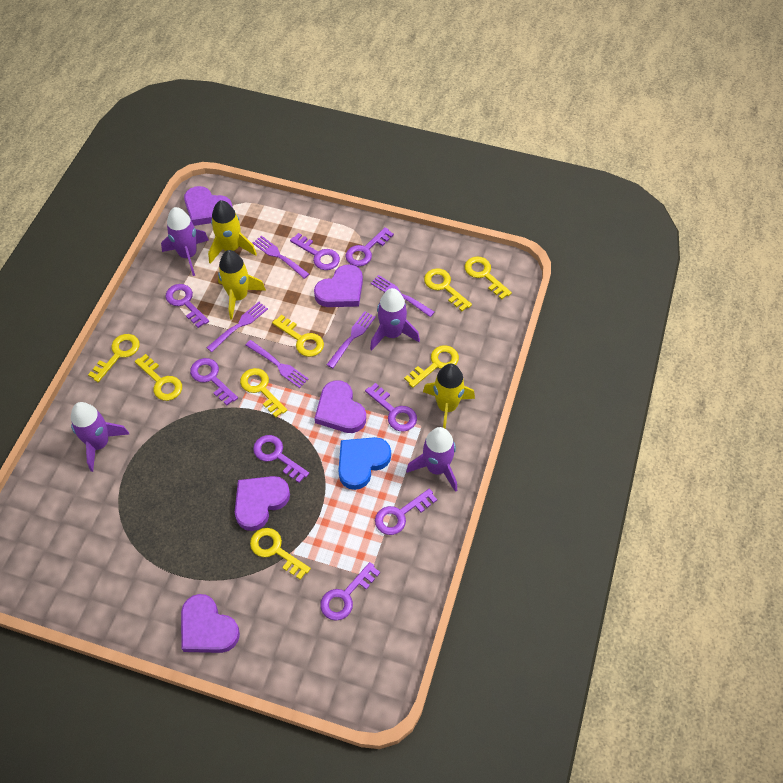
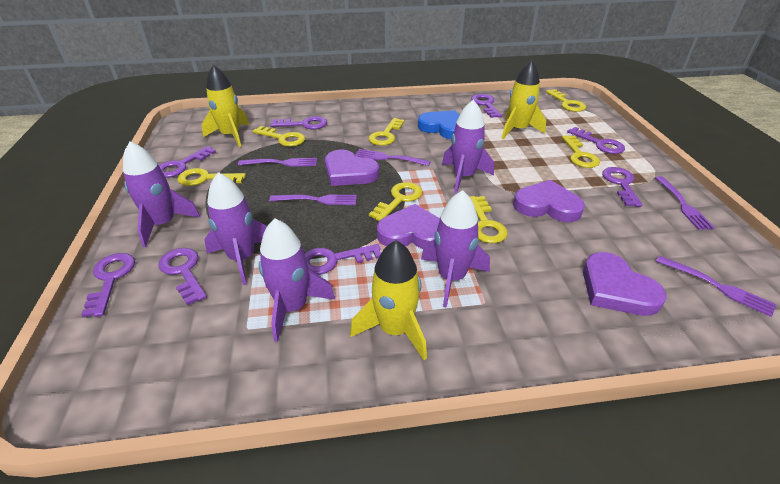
purple heart: 5 -> 4
purple rocket: 4 -> 5
yellow key: 8 -> 7

